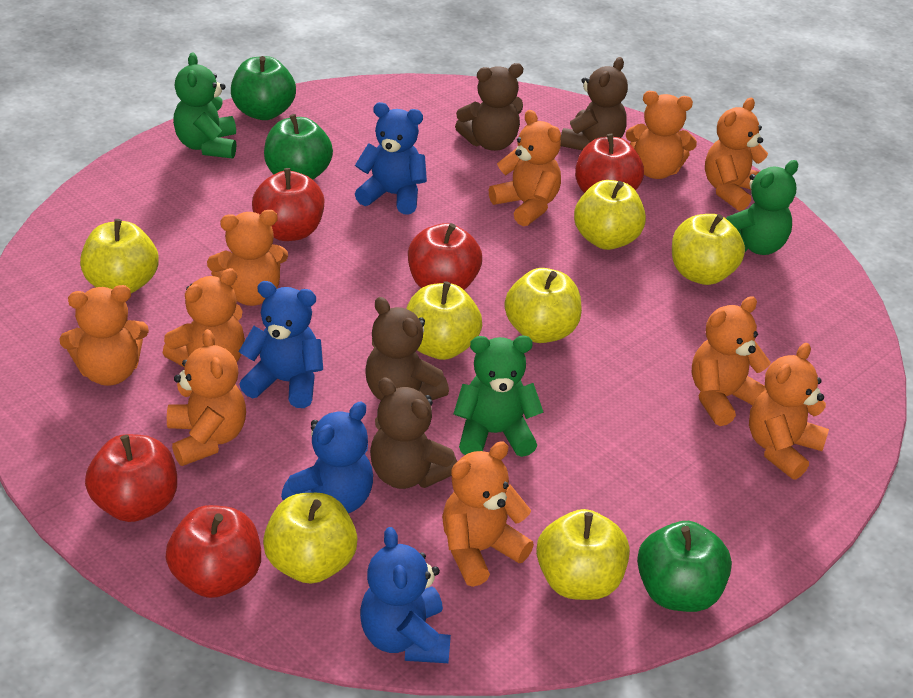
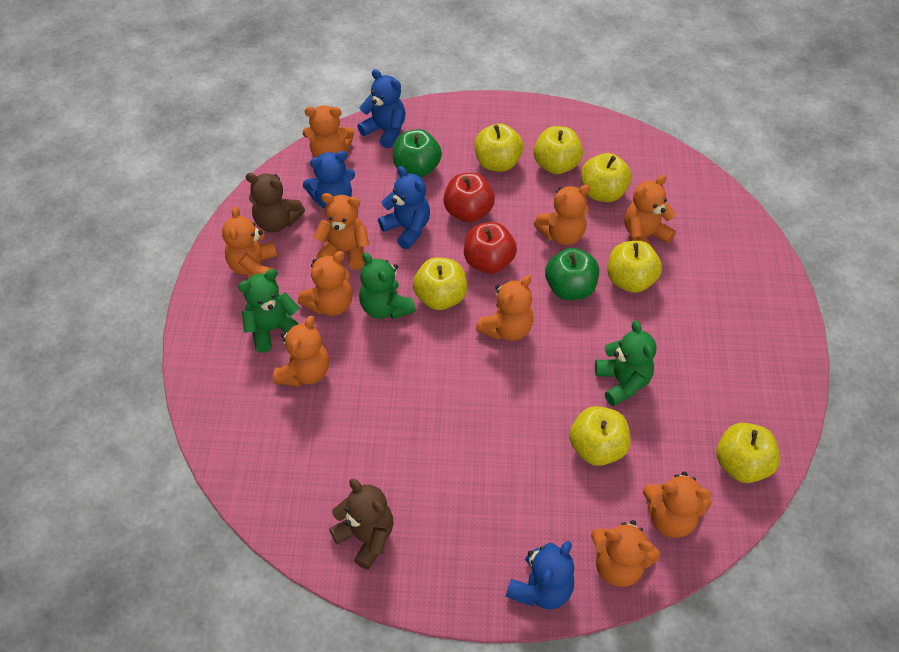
brown teddy bear: 4 -> 2
green apple: 3 -> 2
red apple: 5 -> 2

